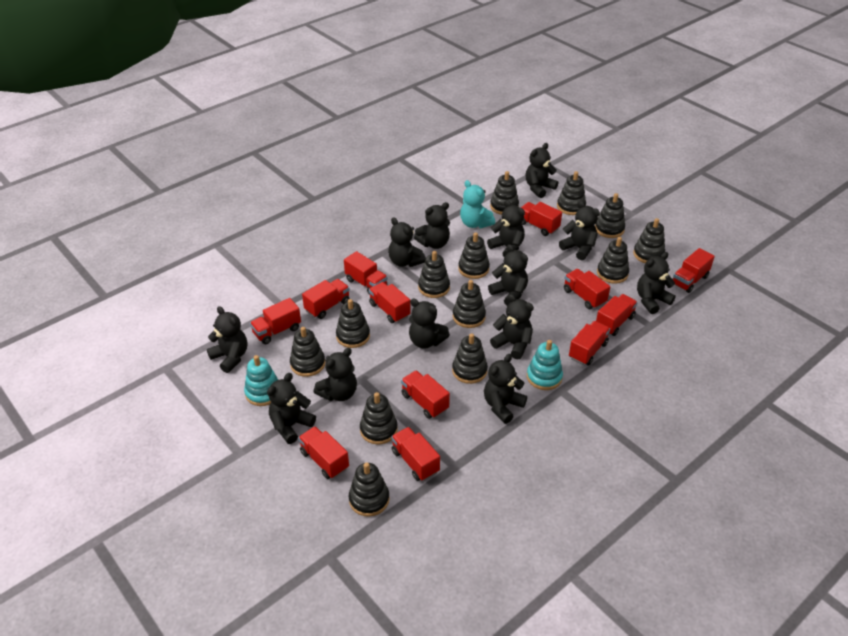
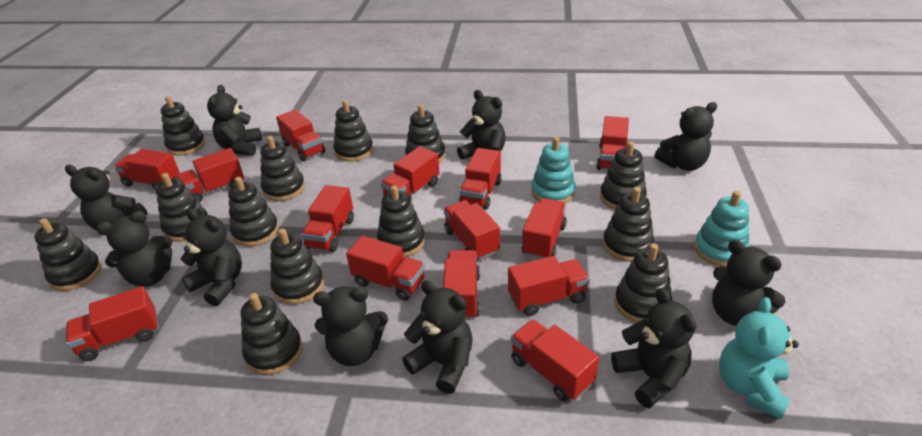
black teddy bear: 13 -> 10
red truck: 12 -> 14

